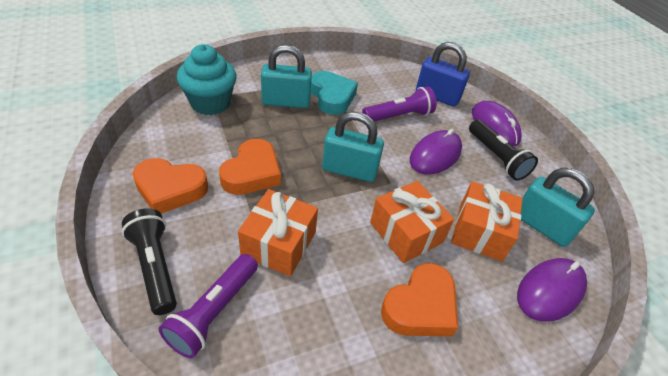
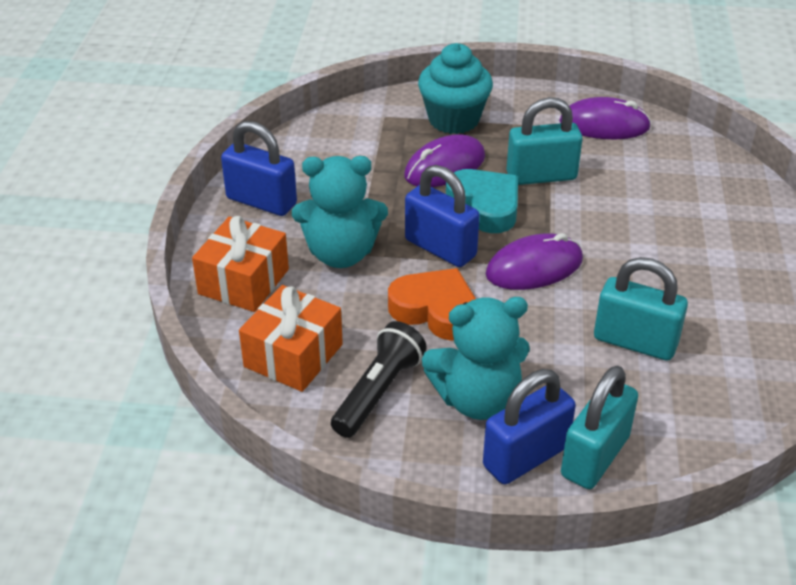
black flashlight: 2 -> 1
blue padlock: 1 -> 3
orange gift: 3 -> 2
orange heart: 3 -> 1
purple flashlight: 2 -> 0
turquoise teddy bear: 0 -> 2

